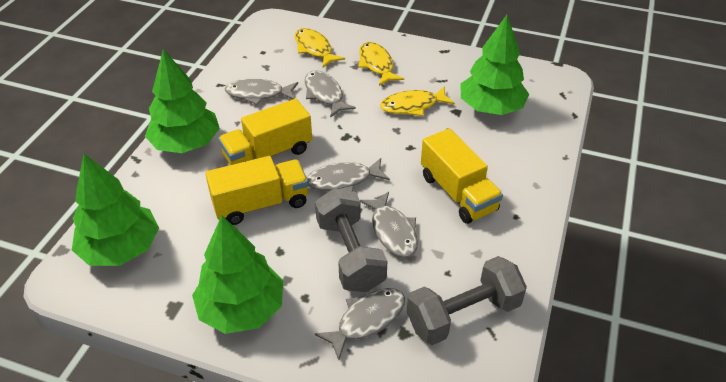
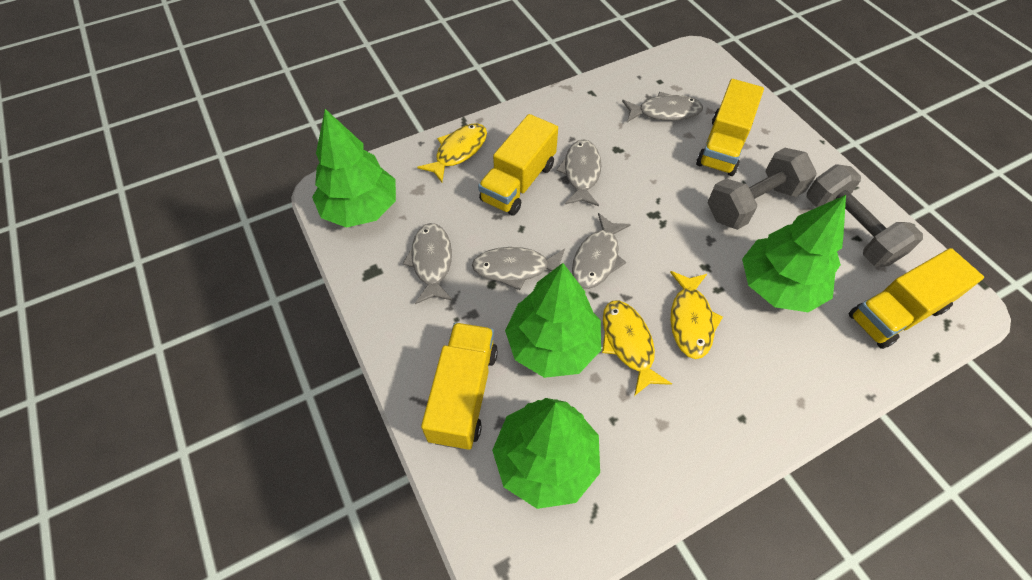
yellow truck: 3 -> 4

